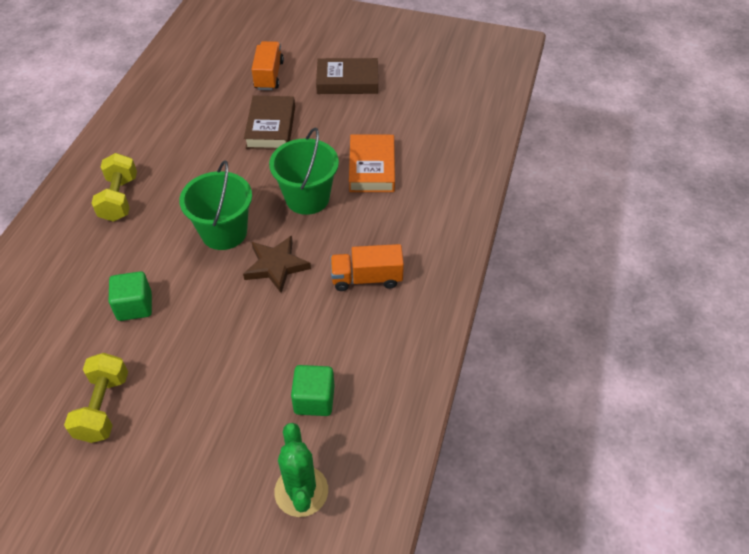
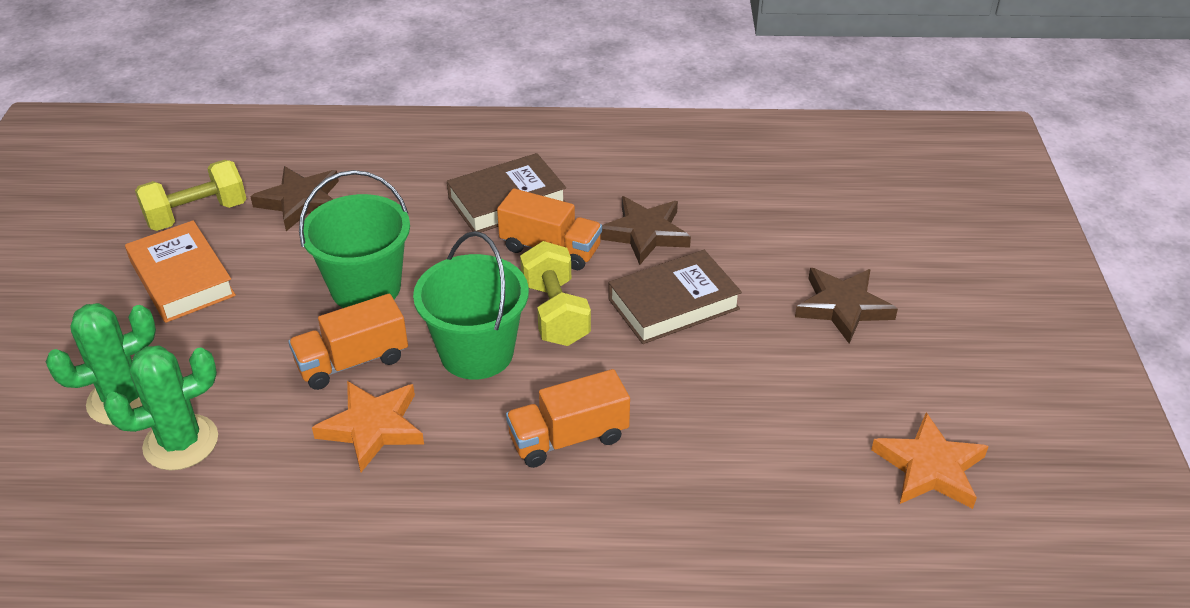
brown star: 1 -> 3
green cactus: 1 -> 2
green cube: 2 -> 0
orange star: 0 -> 2
orange truck: 2 -> 3

